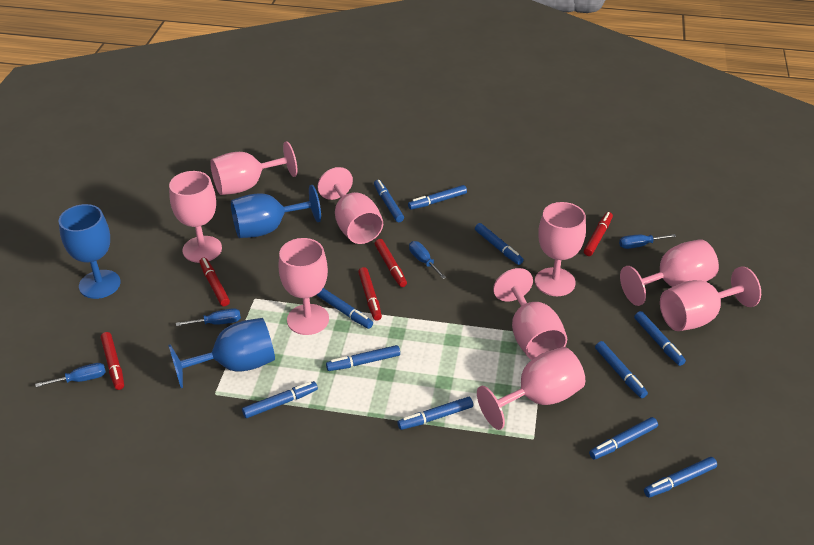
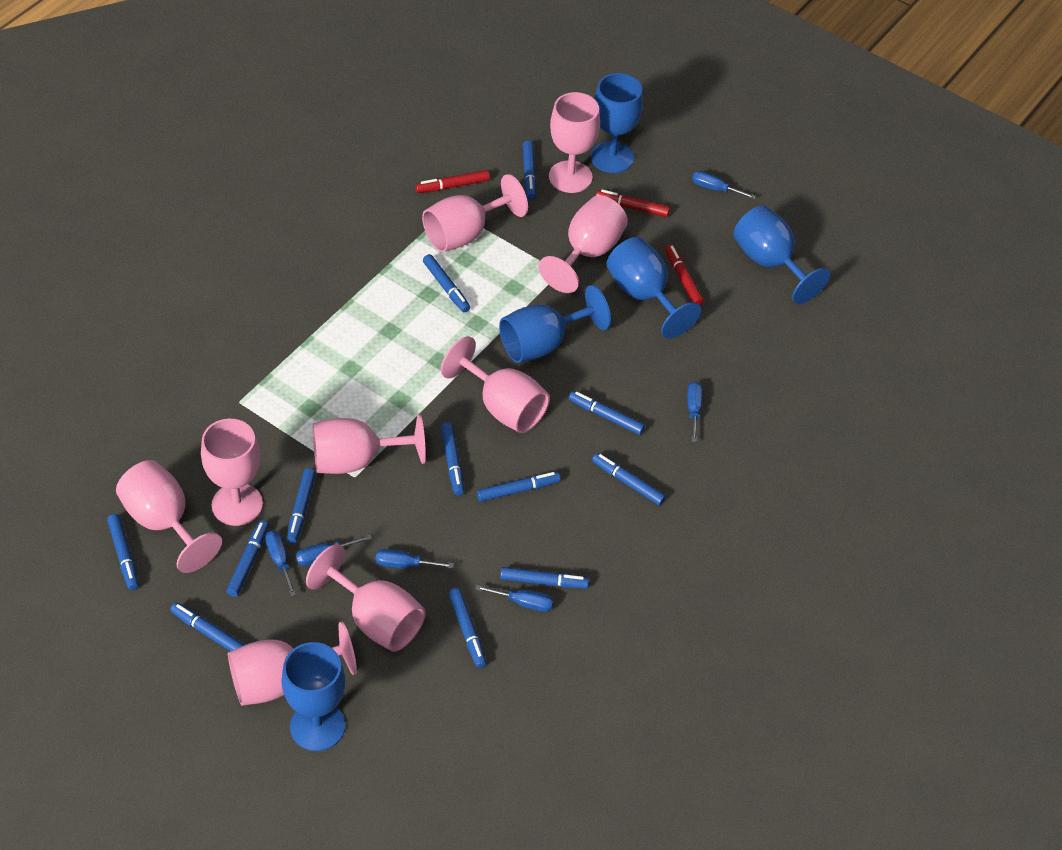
blue goblet: 3 -> 5
blue marker: 11 -> 12
blue screwdriver: 4 -> 6
red marker: 5 -> 3

